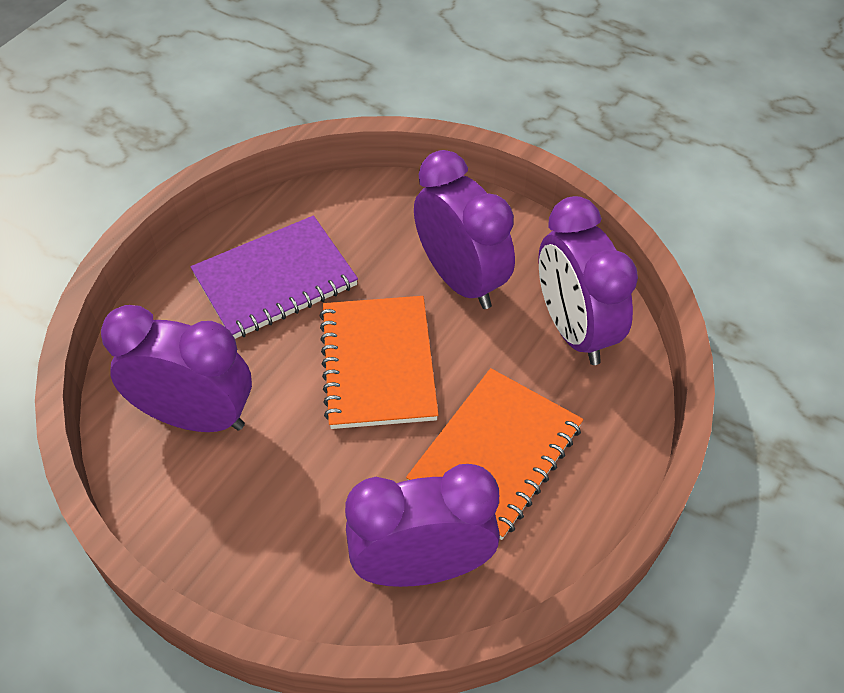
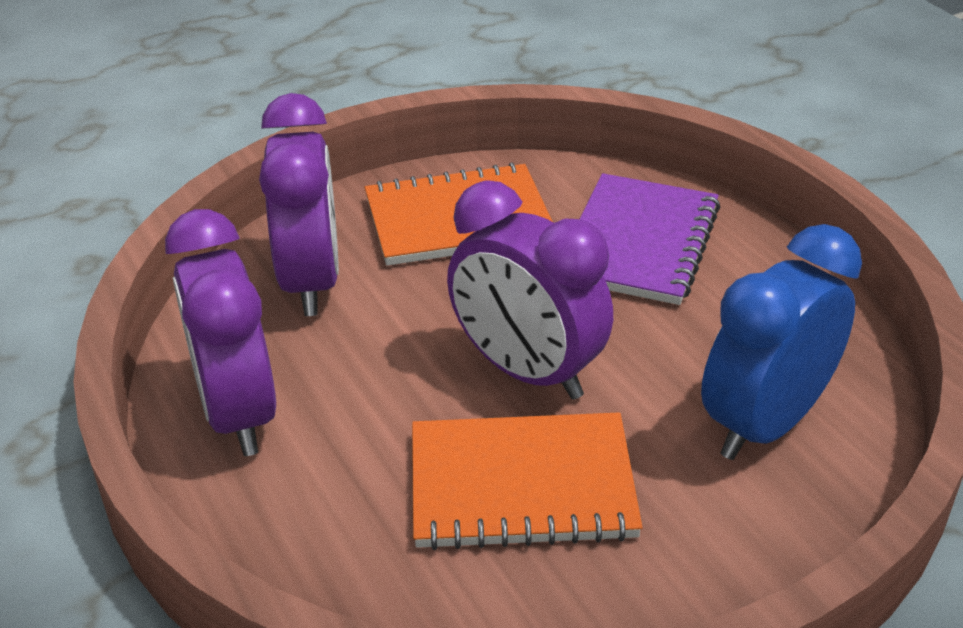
blue clock: 0 -> 1
purple clock: 4 -> 3

